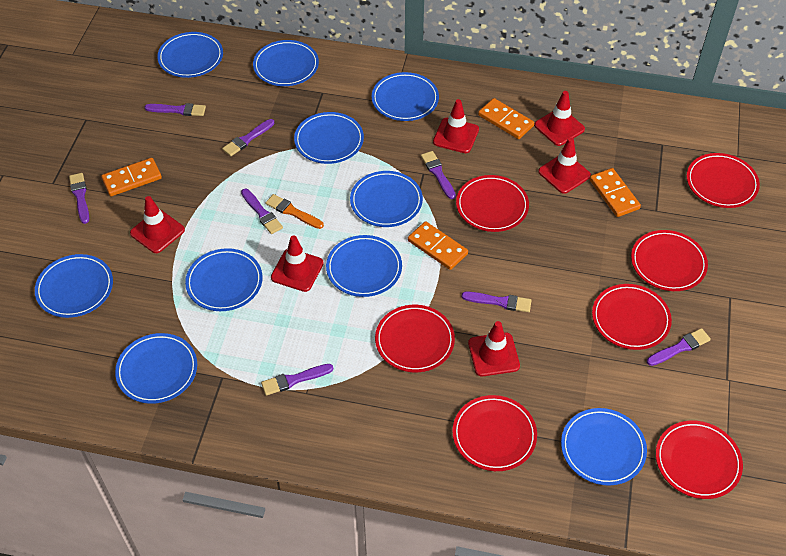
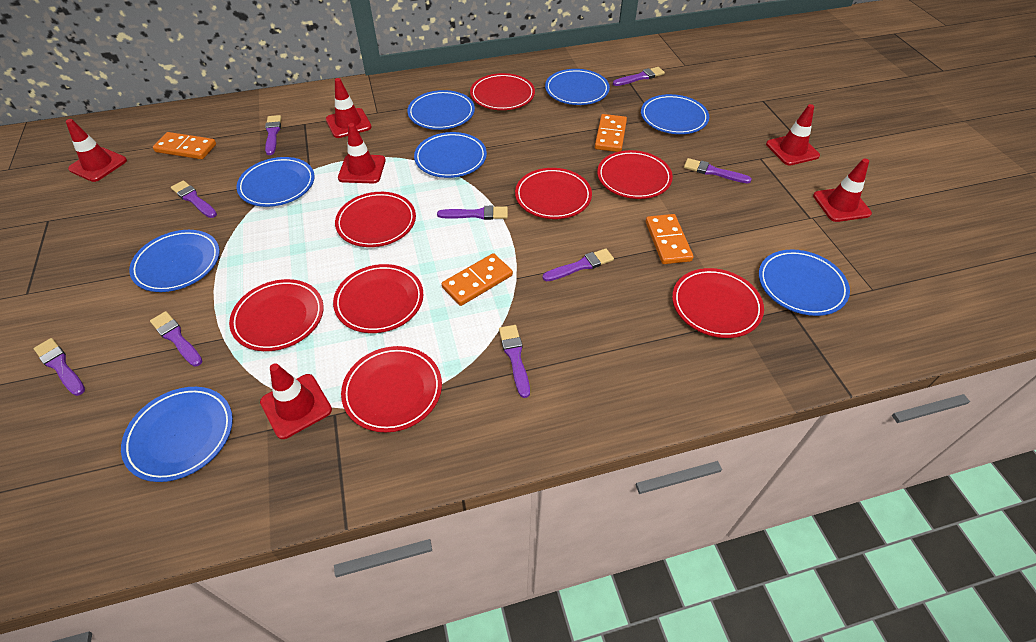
blue plate: 10 -> 8
orange brush: 1 -> 0
purple brush: 8 -> 9
red plate: 7 -> 8

